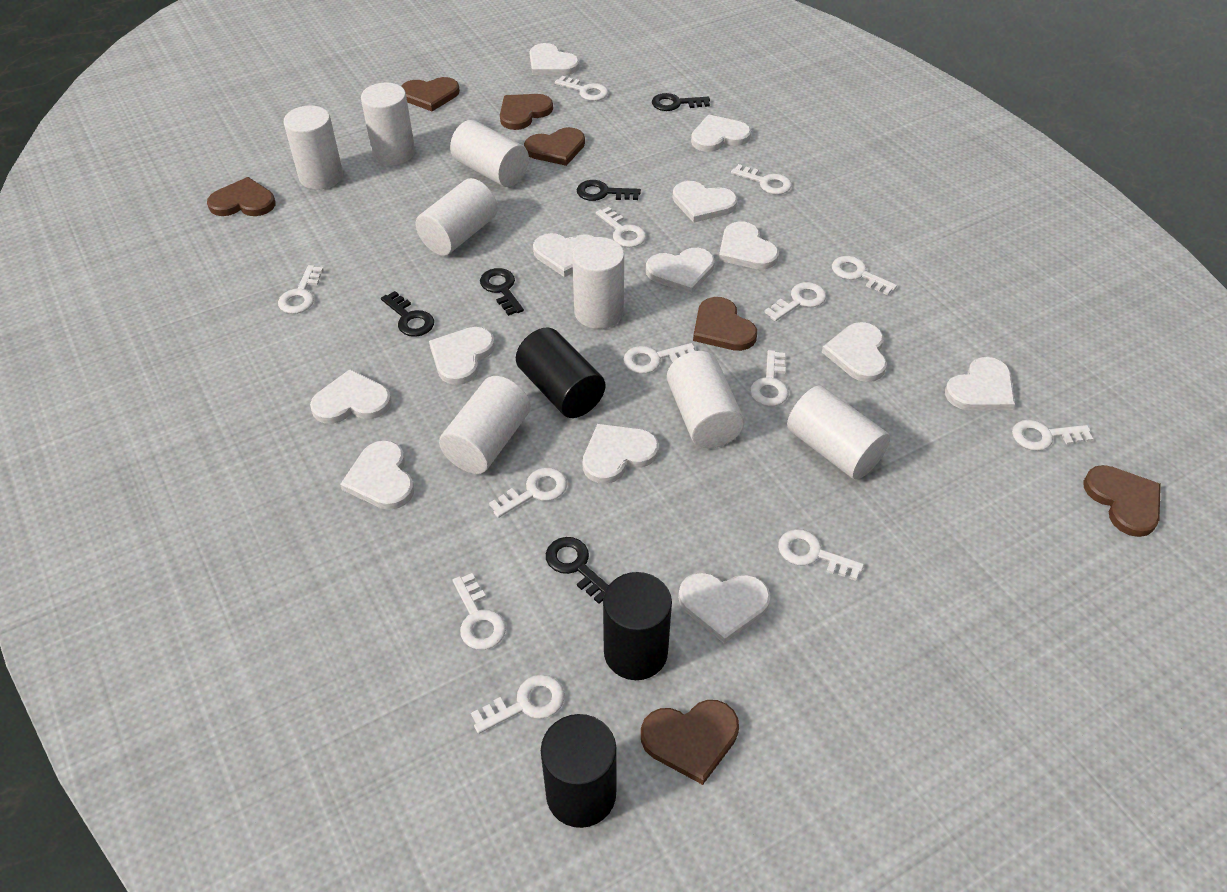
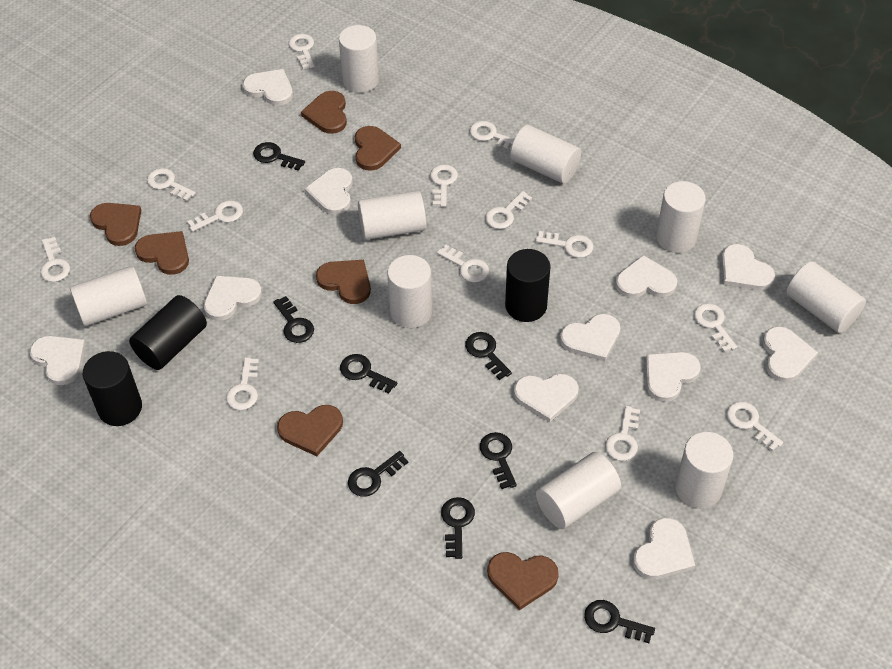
black key: 5 -> 8
white cylinder: 8 -> 9
white heart: 13 -> 11

